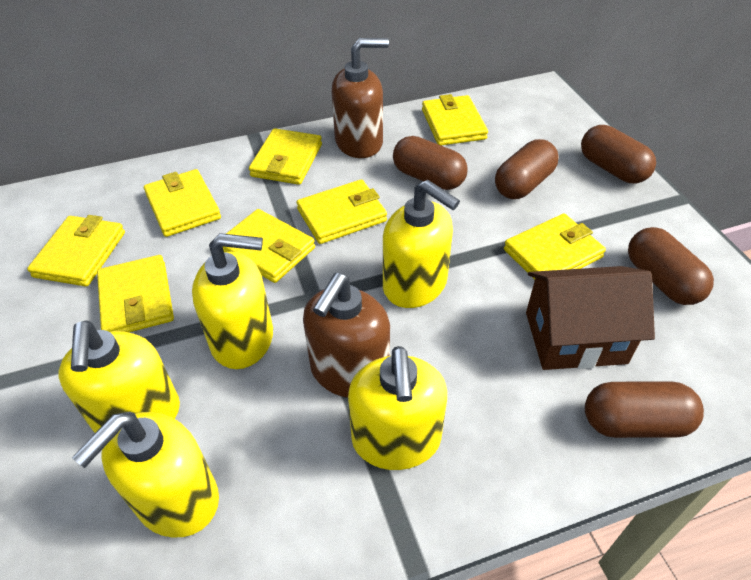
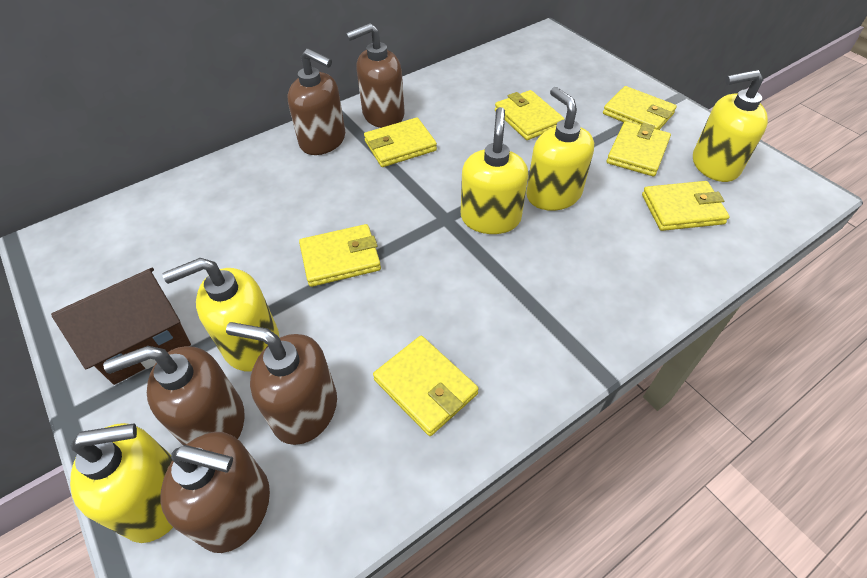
brown capsule: 5 -> 0
brown soap dispenser: 2 -> 5
yellow wallet: 8 -> 7

